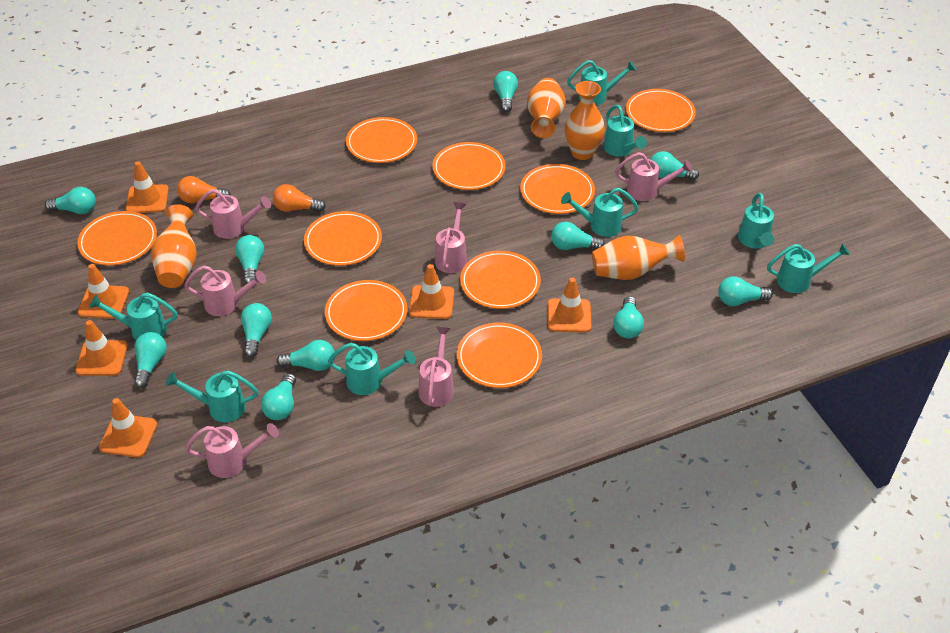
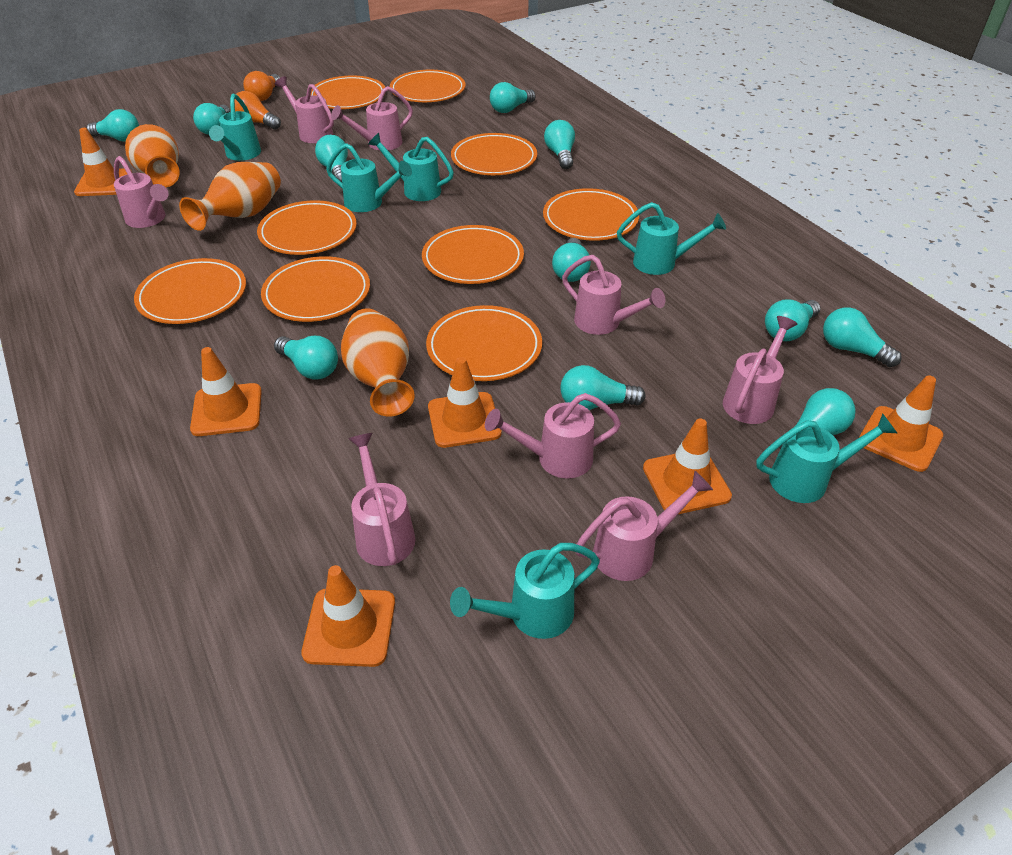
orange vase: 4 -> 3
pink watering can: 6 -> 8
turquoise watering can: 8 -> 6

